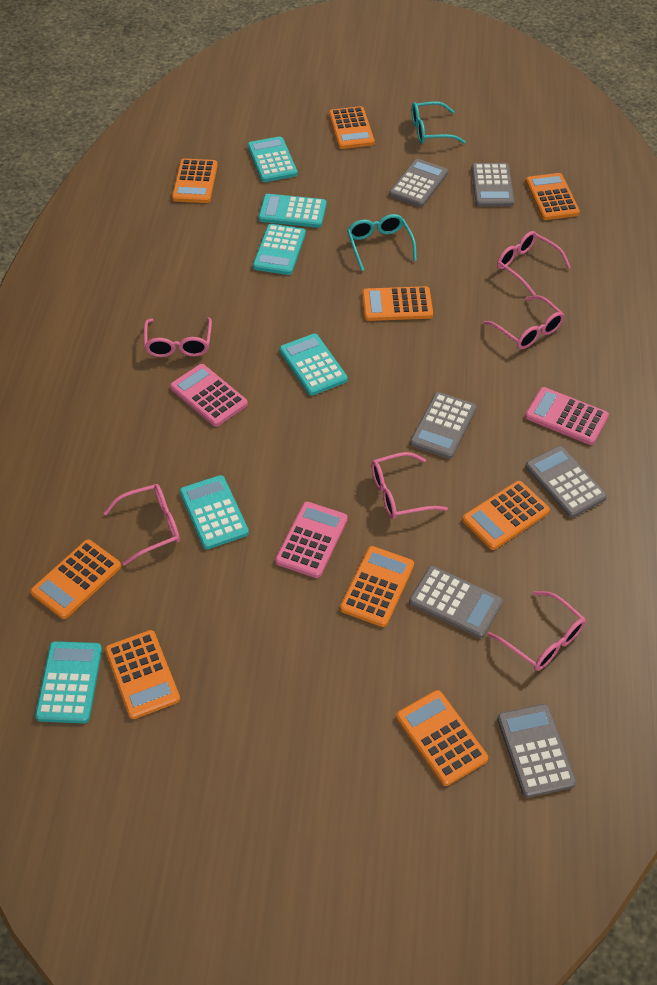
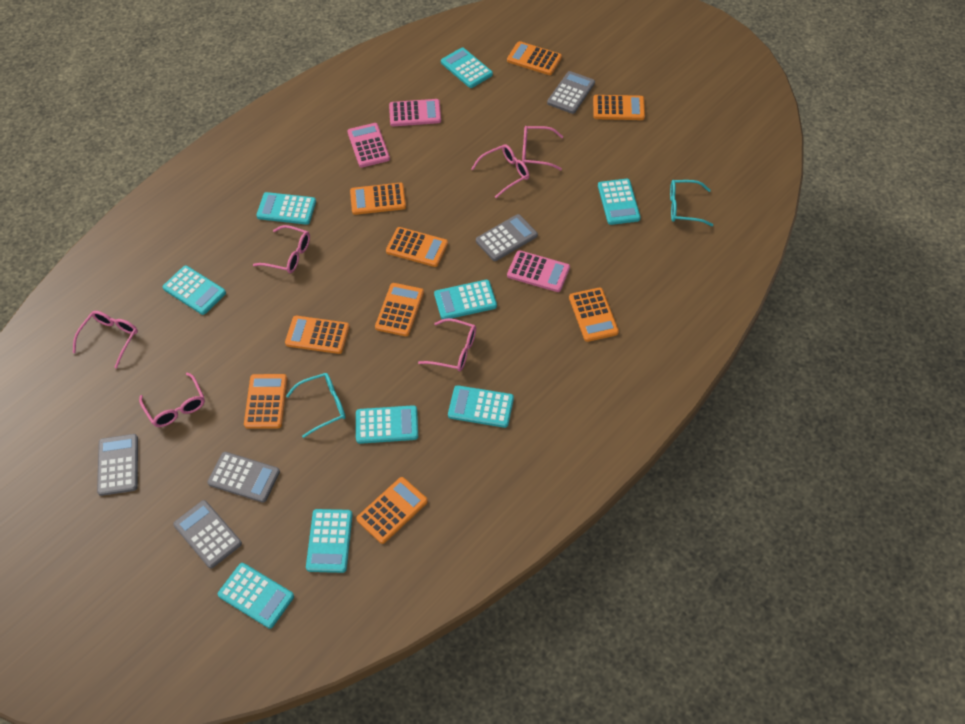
grey calculator: 6 -> 5
turquoise calculator: 6 -> 9

